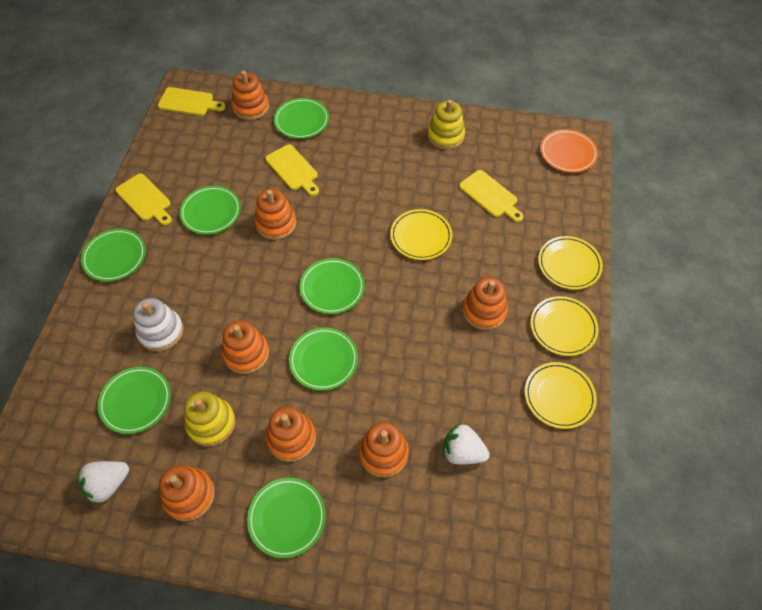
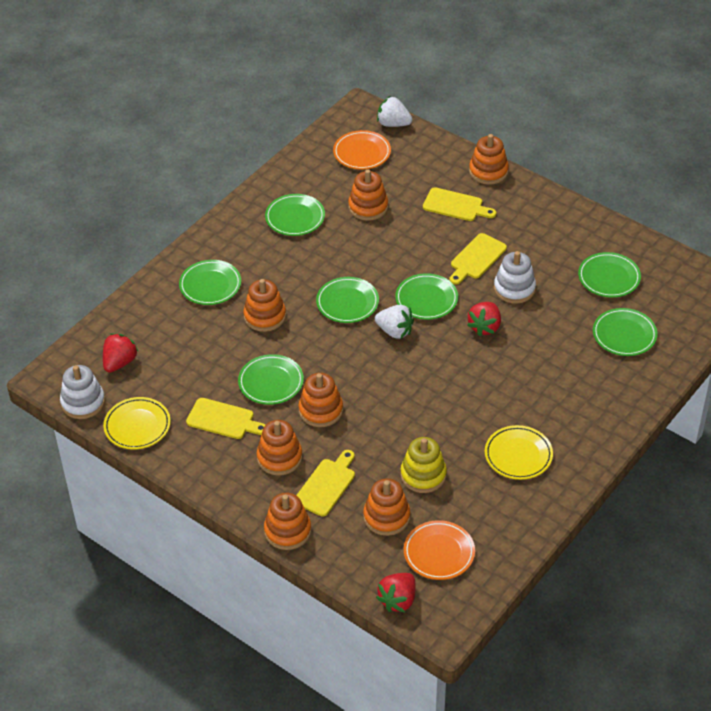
orange plate: 1 -> 2
red strawberry: 0 -> 3
white stacking toy: 1 -> 2
yellow plate: 4 -> 2
yellow stacking toy: 2 -> 1

